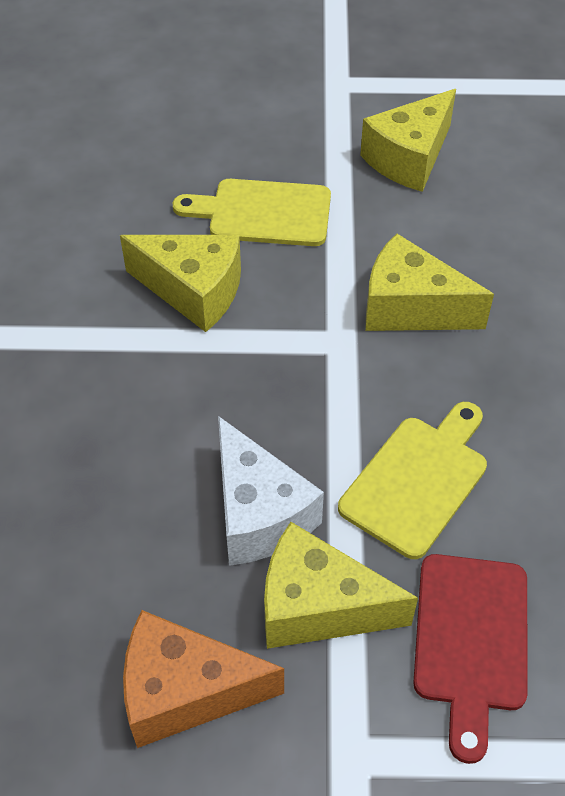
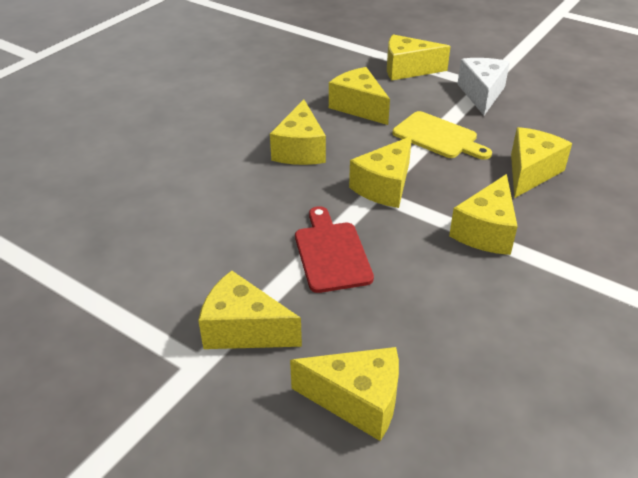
orange cheese: 1 -> 0
yellow cheese: 4 -> 8
yellow cutting board: 2 -> 1

